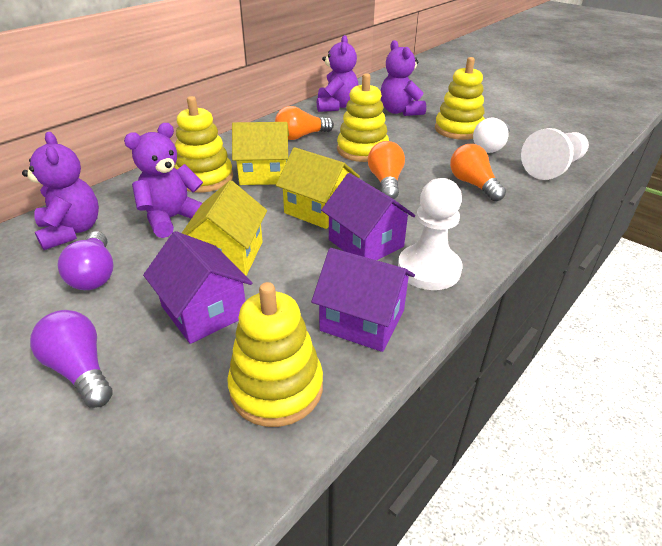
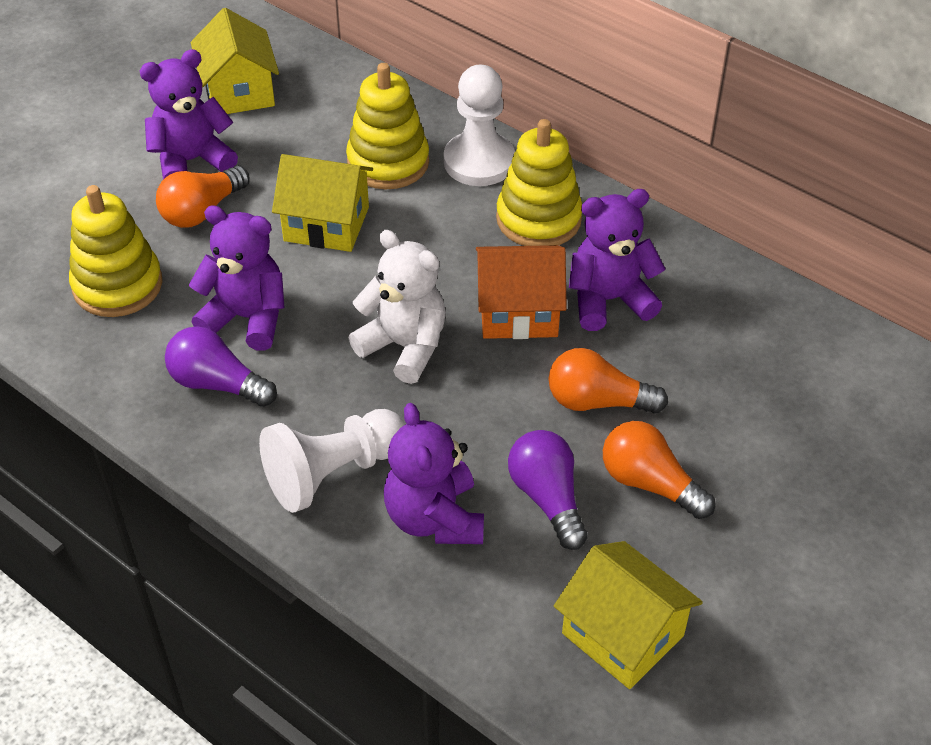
orange house: 0 -> 1
purple house: 3 -> 0
white light bulb: 1 -> 0
white teddy bear: 0 -> 1
yellow stacking toy: 4 -> 3

